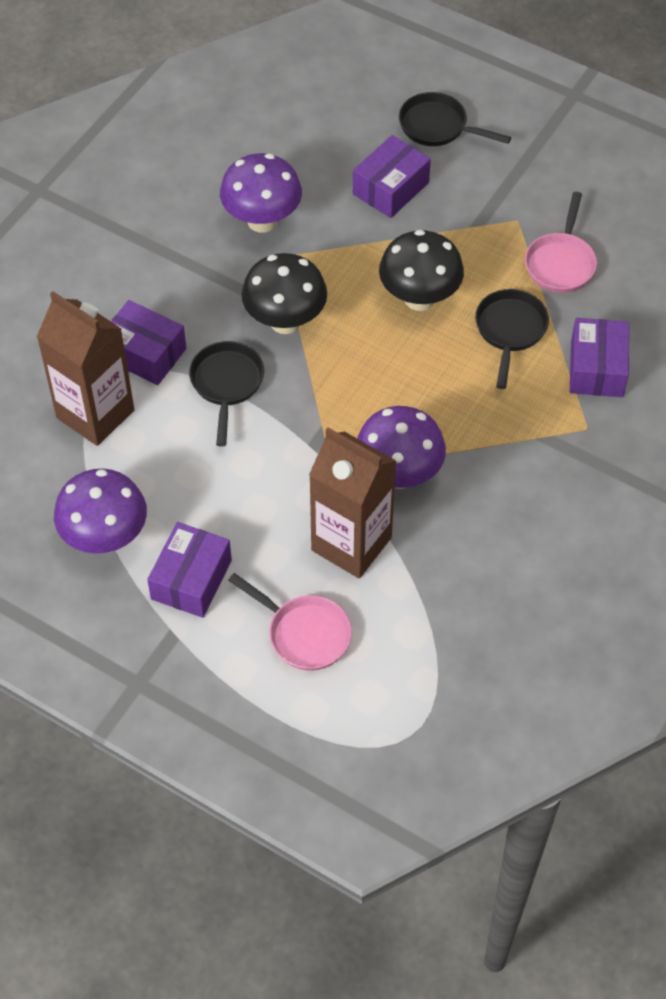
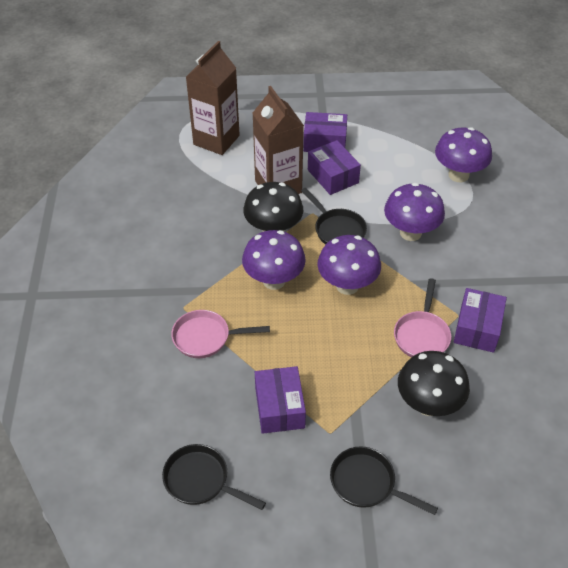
purple mushroom: 3 -> 4

